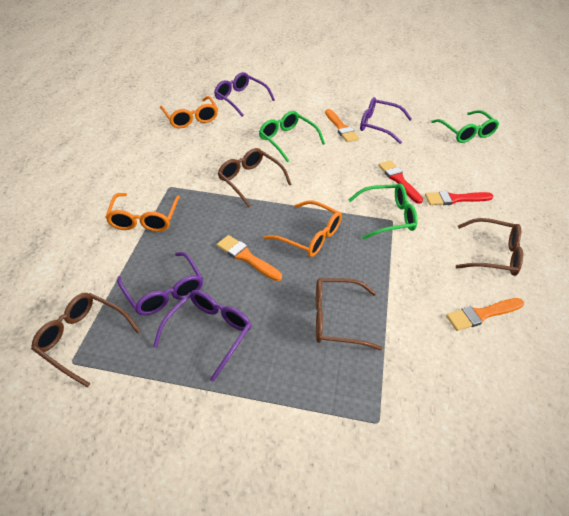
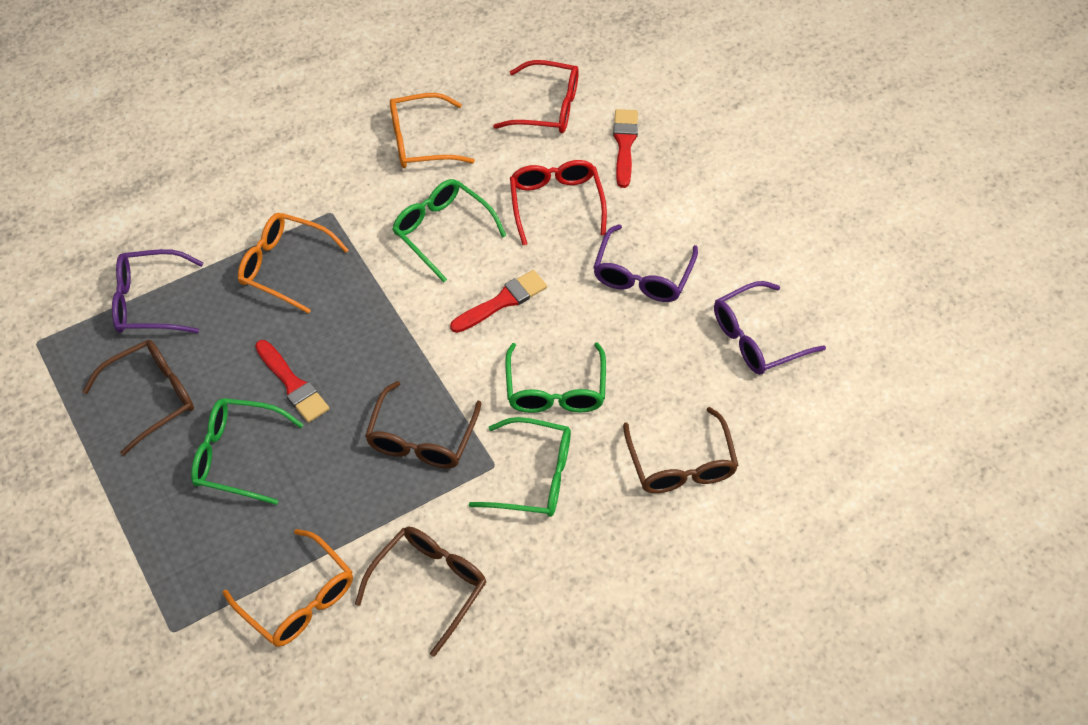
green glasses: 3 -> 4
orange brush: 3 -> 0
purple glasses: 4 -> 3
red brush: 2 -> 3
red glasses: 0 -> 2

